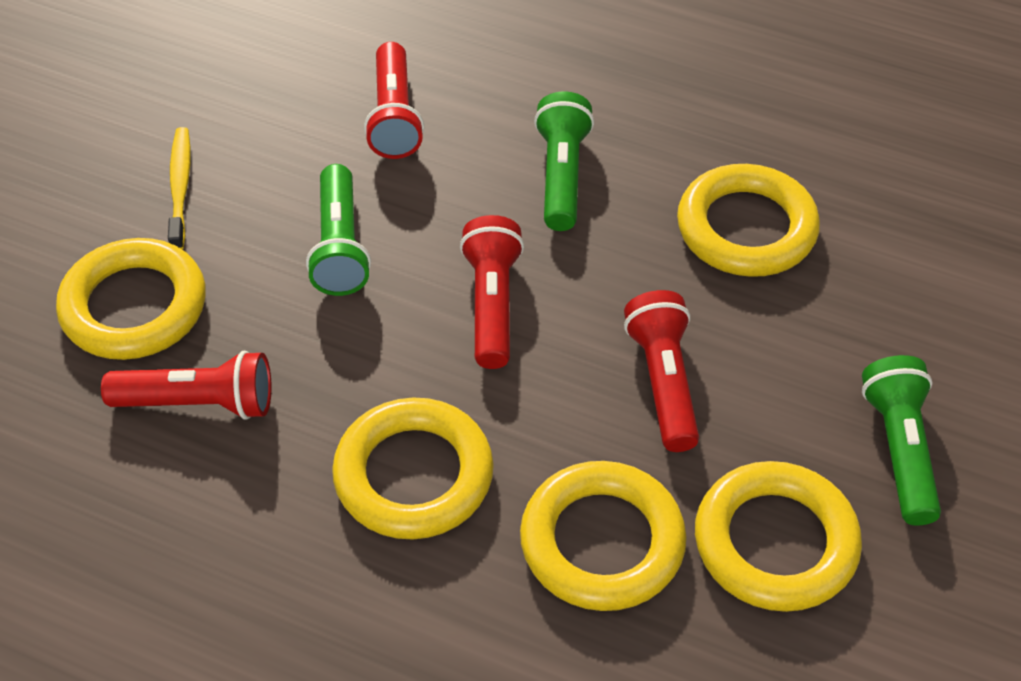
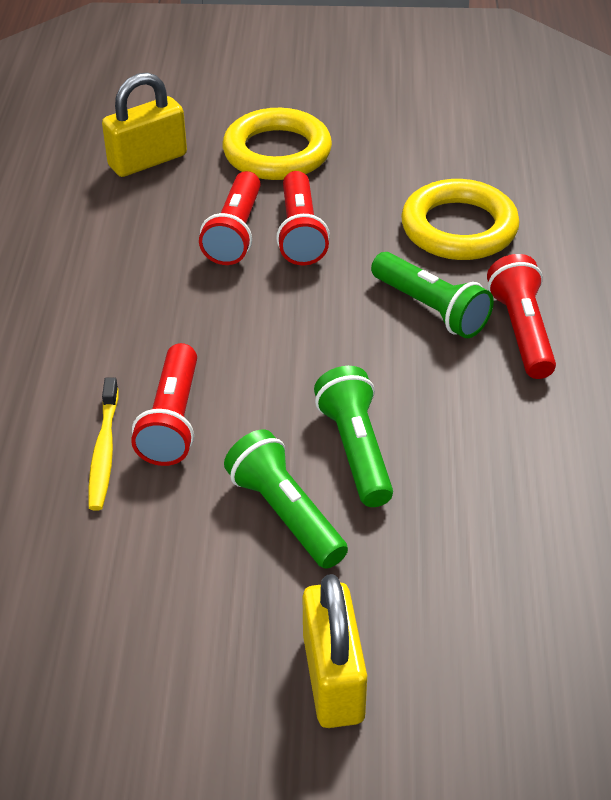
yellow padlock: 0 -> 2
yellow ring: 5 -> 2

